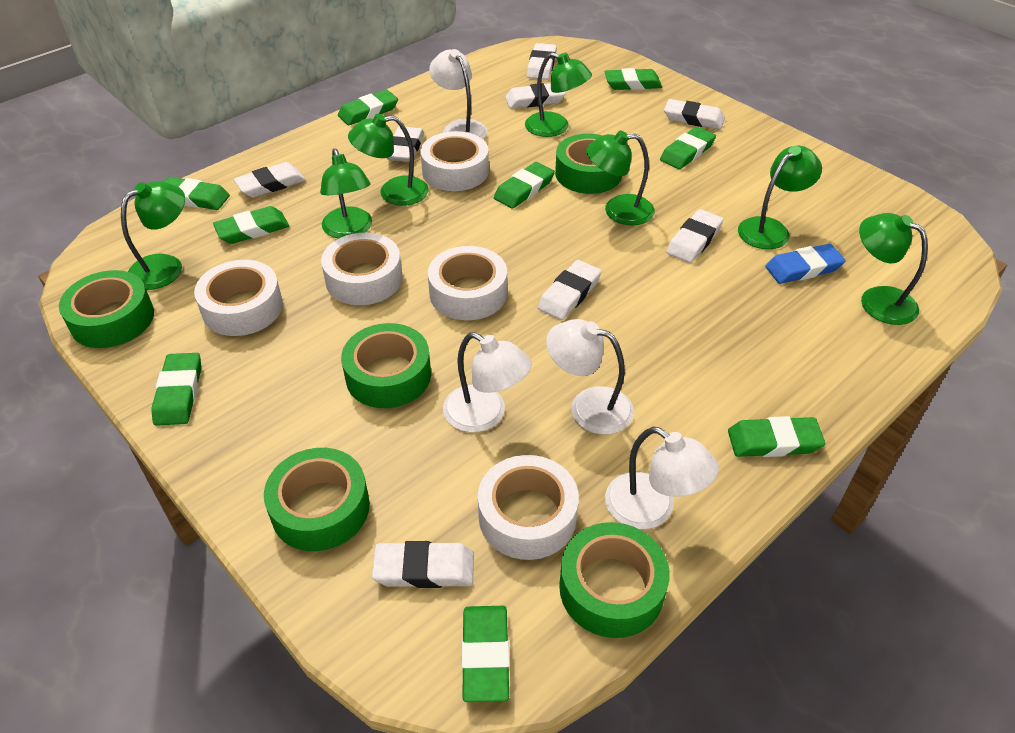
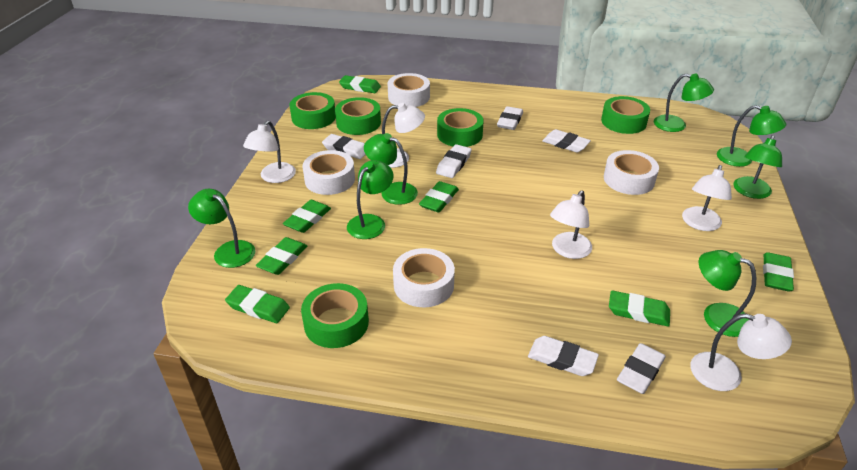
blue eraser: 1 -> 0
green eraser: 9 -> 7
white eraser: 8 -> 6
white lamp: 4 -> 5
white tape: 5 -> 4

